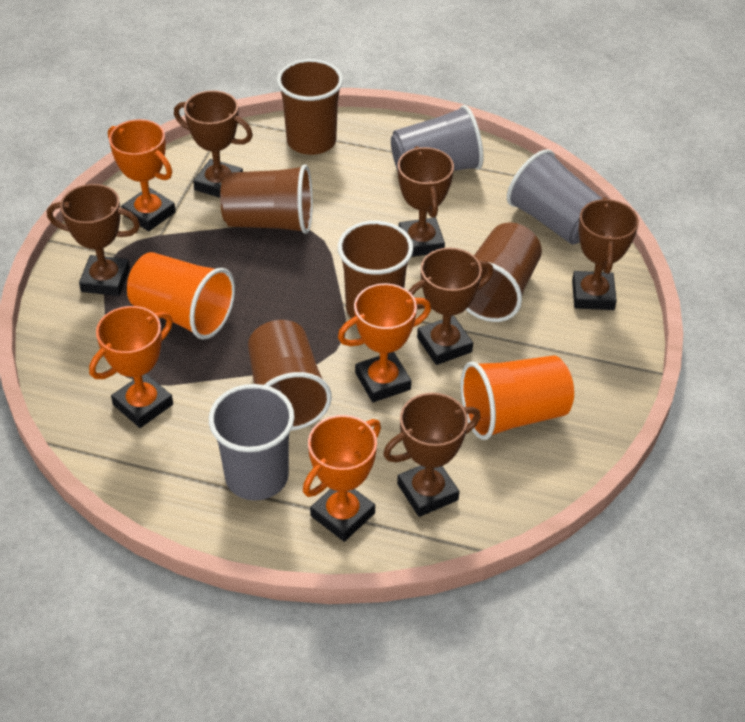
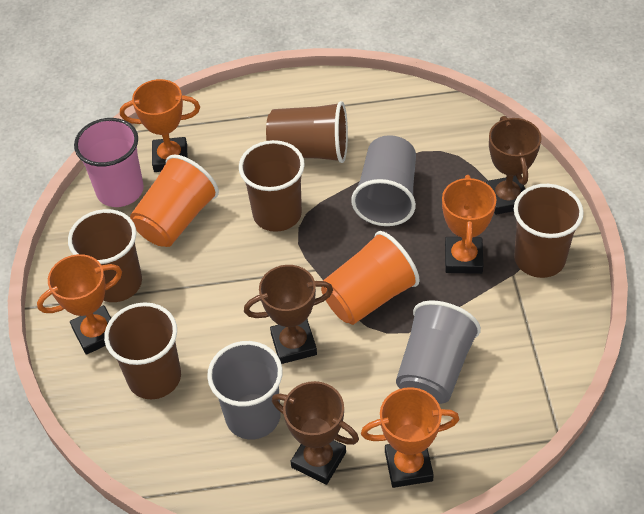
brown trophy: 6 -> 3
pink cup: 0 -> 1

